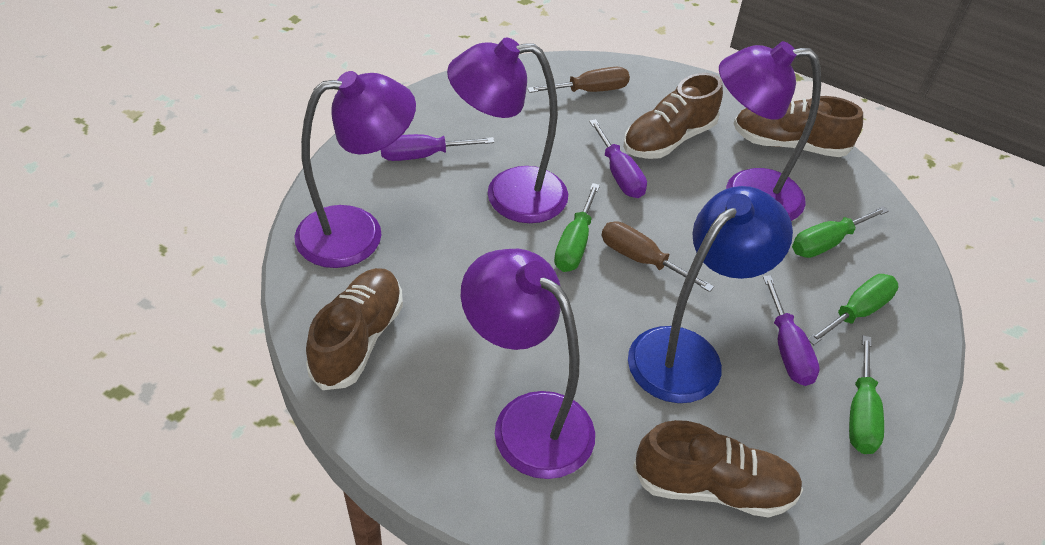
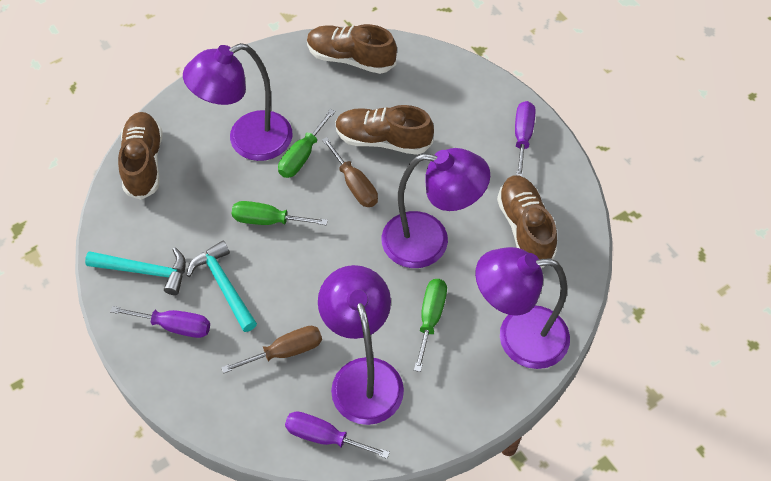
blue lamp: 1 -> 0
green screwdriver: 4 -> 3
turquoise hammer: 0 -> 2

